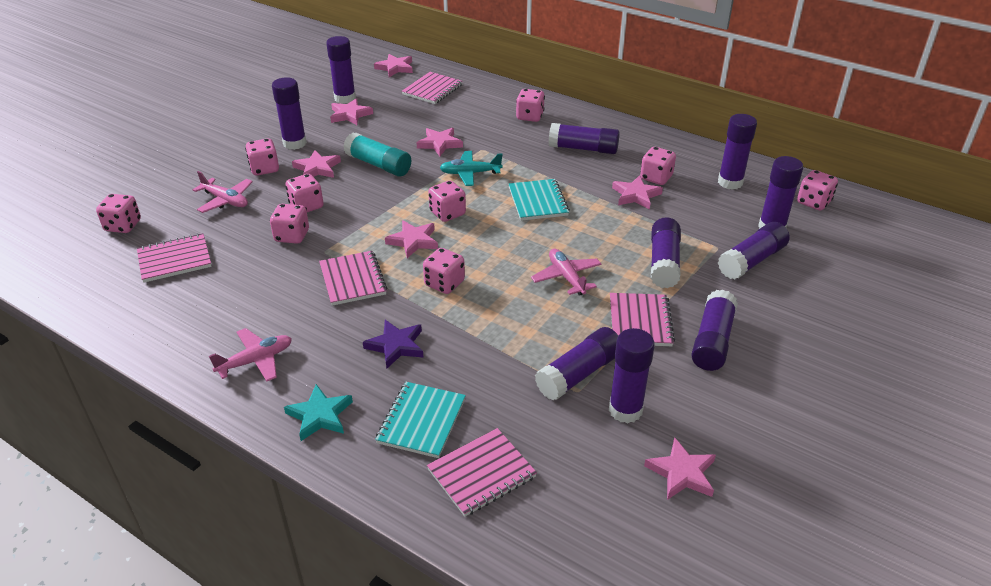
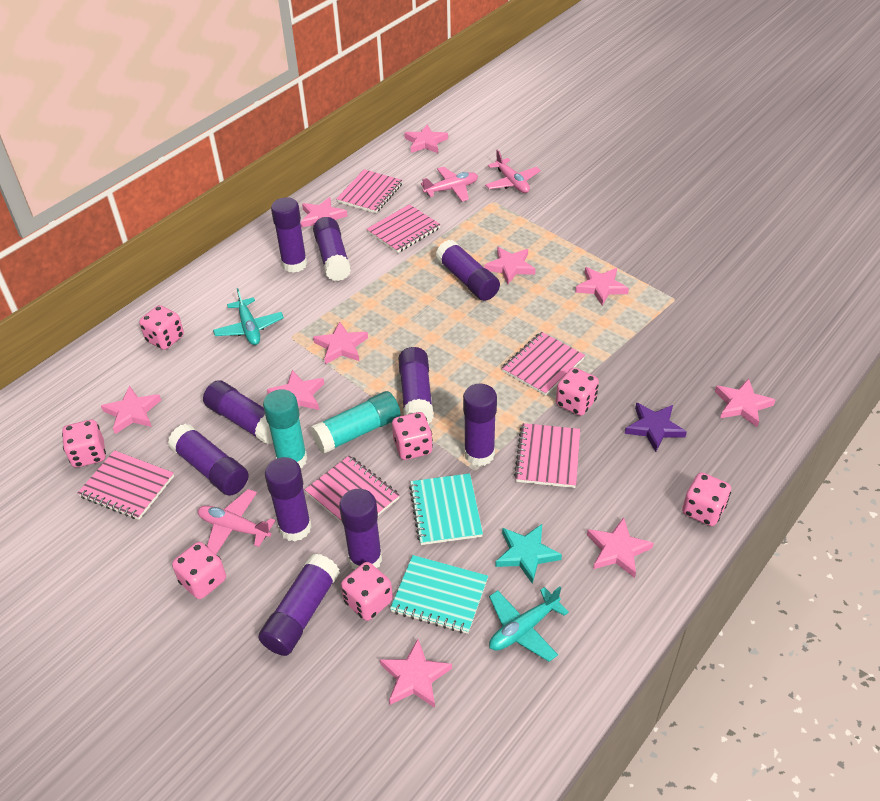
pink dice: 9 -> 7
pink notebook: 5 -> 6
pink star: 7 -> 10
turquoise glue stick: 1 -> 2
turquoise plane: 1 -> 2

